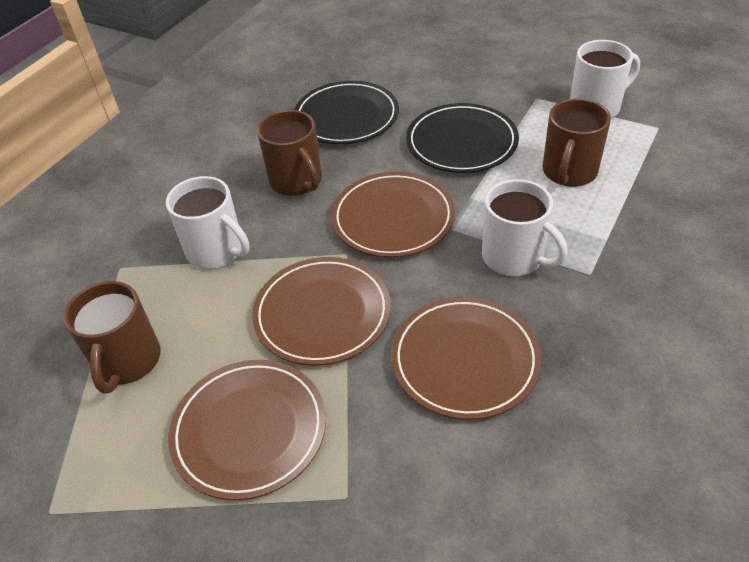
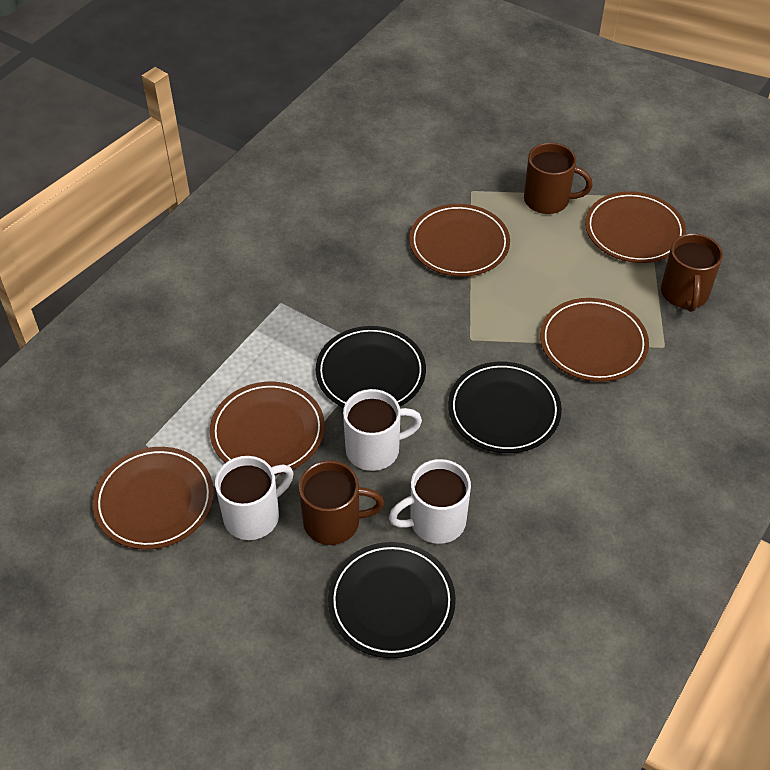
black plate: 2 -> 3
brown plate: 4 -> 5

